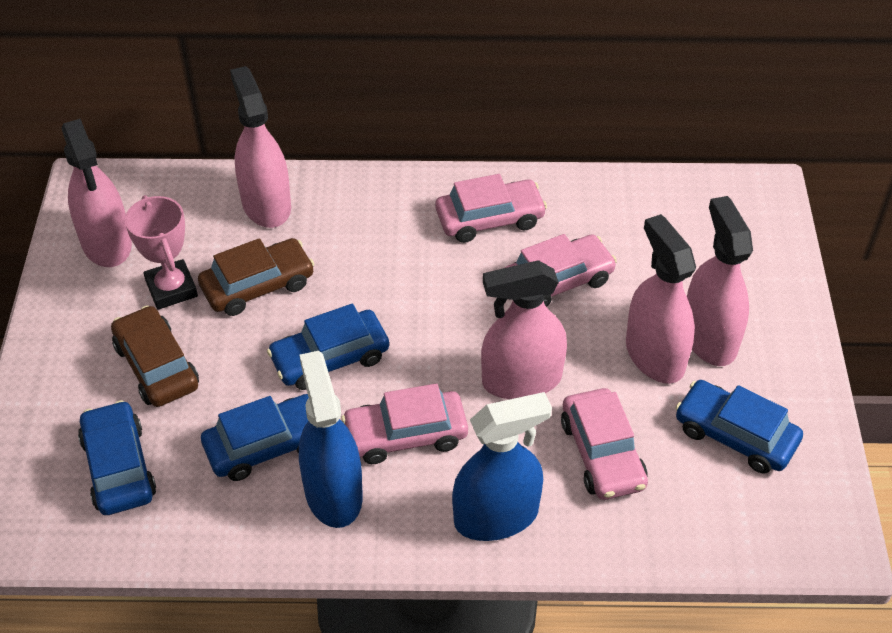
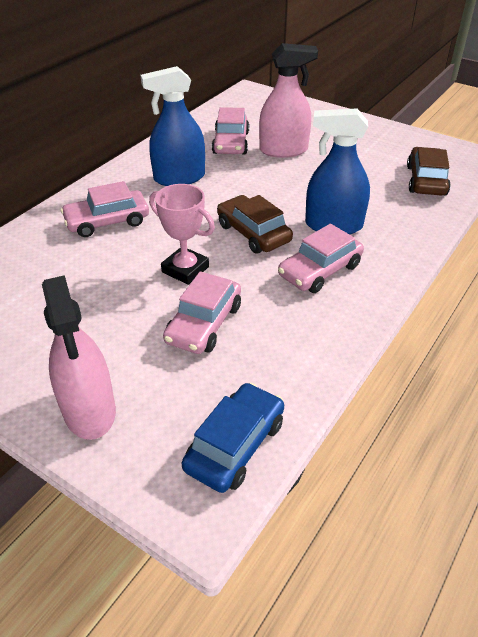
blue car: 4 -> 1
pink spray bottle: 5 -> 2

